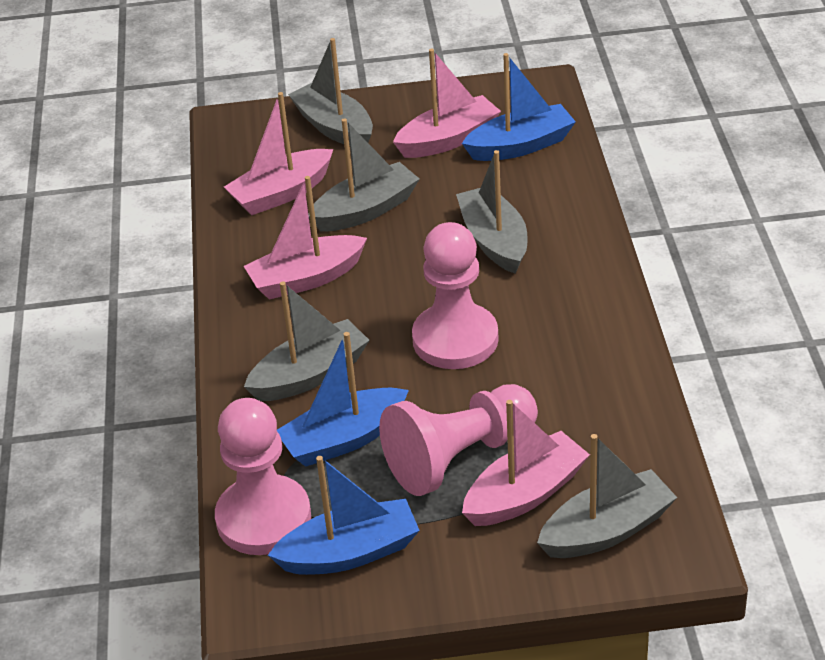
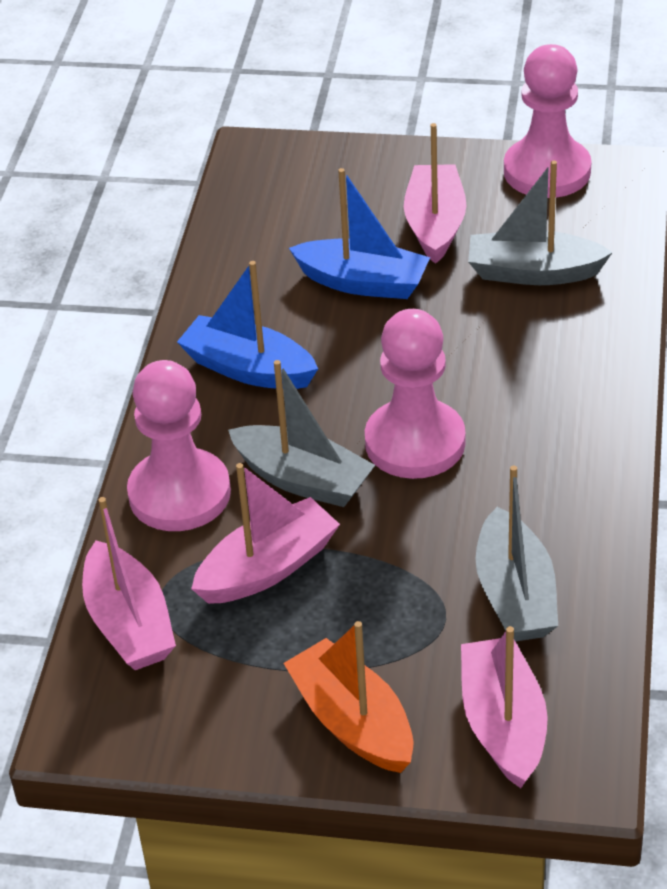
blue boat: 3 -> 2
grey boat: 5 -> 3
orange boat: 0 -> 1

